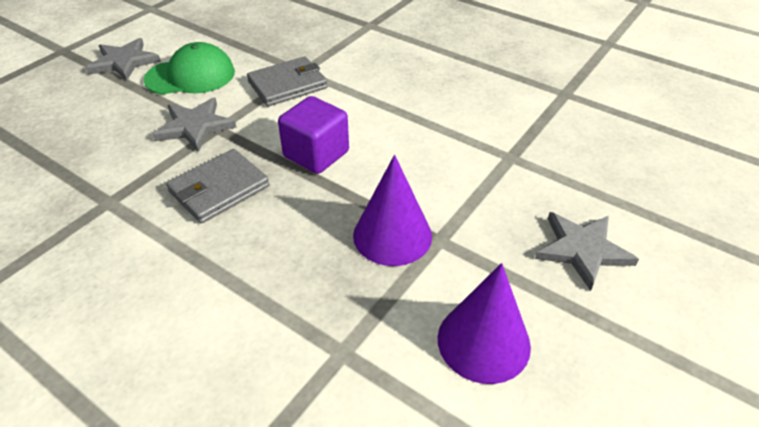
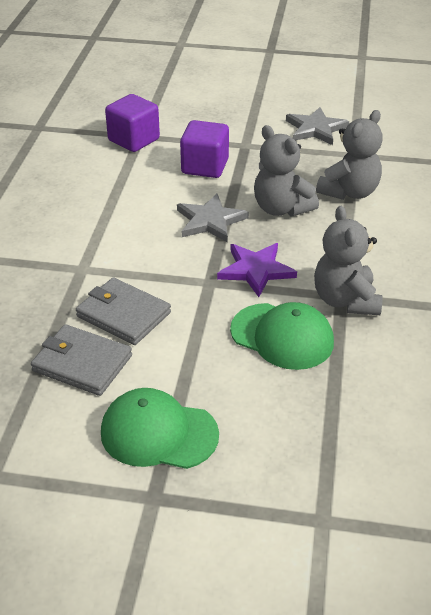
green cap: 1 -> 2
grey star: 3 -> 2
grey teddy bear: 0 -> 3
purple cone: 2 -> 0
purple cube: 1 -> 2
purple star: 0 -> 1

